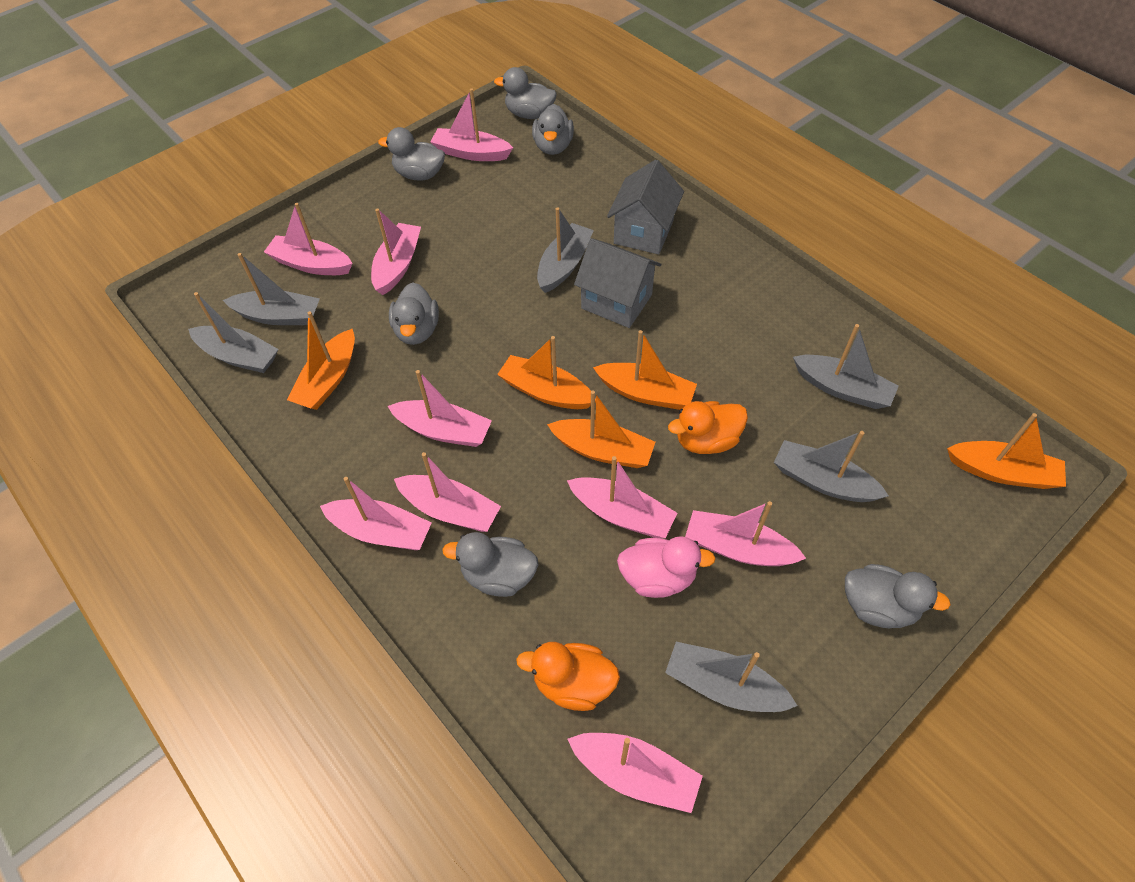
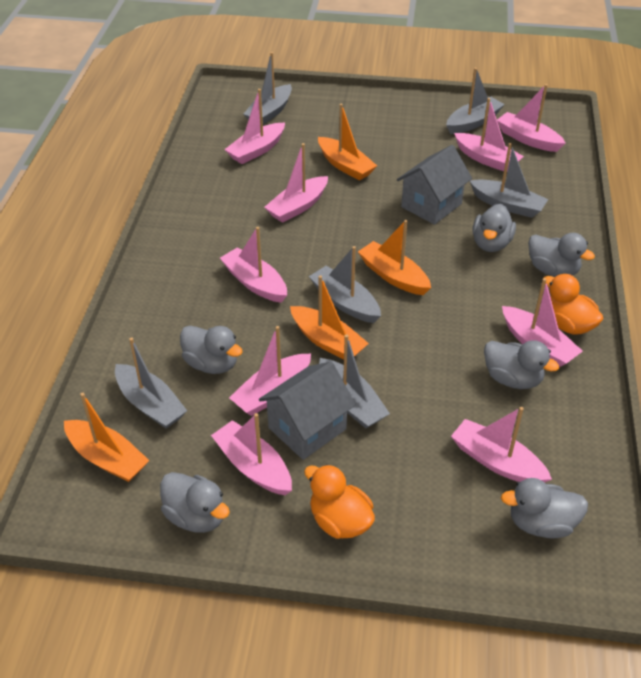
orange boat: 5 -> 4
pink duck: 1 -> 0

